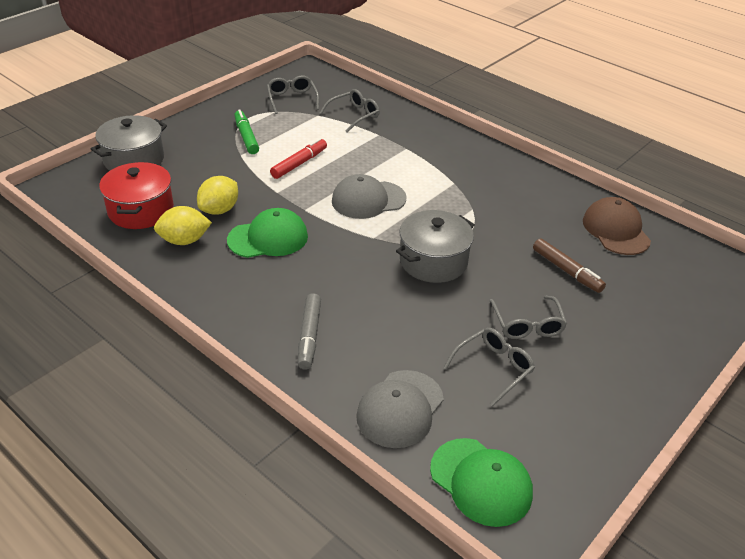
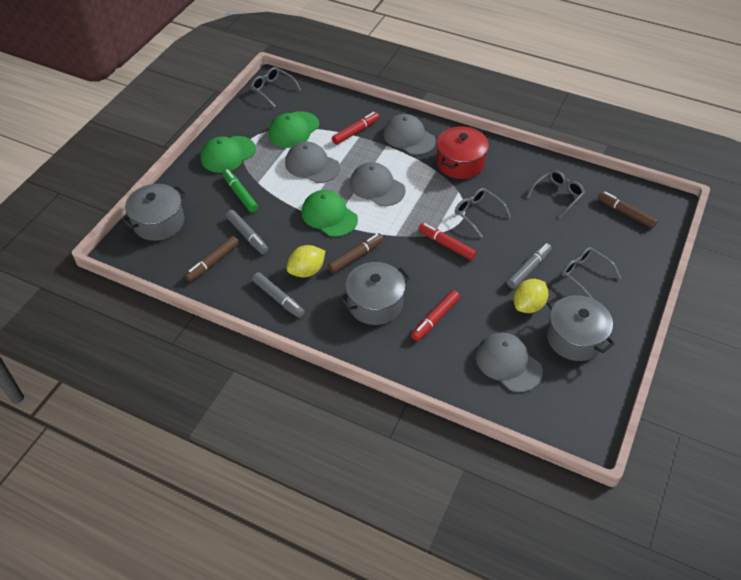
brown cap: 1 -> 0
brown marker: 1 -> 3
green cap: 2 -> 3
grey cap: 2 -> 4
grey marker: 1 -> 3
grey pot: 2 -> 3
red marker: 1 -> 3

